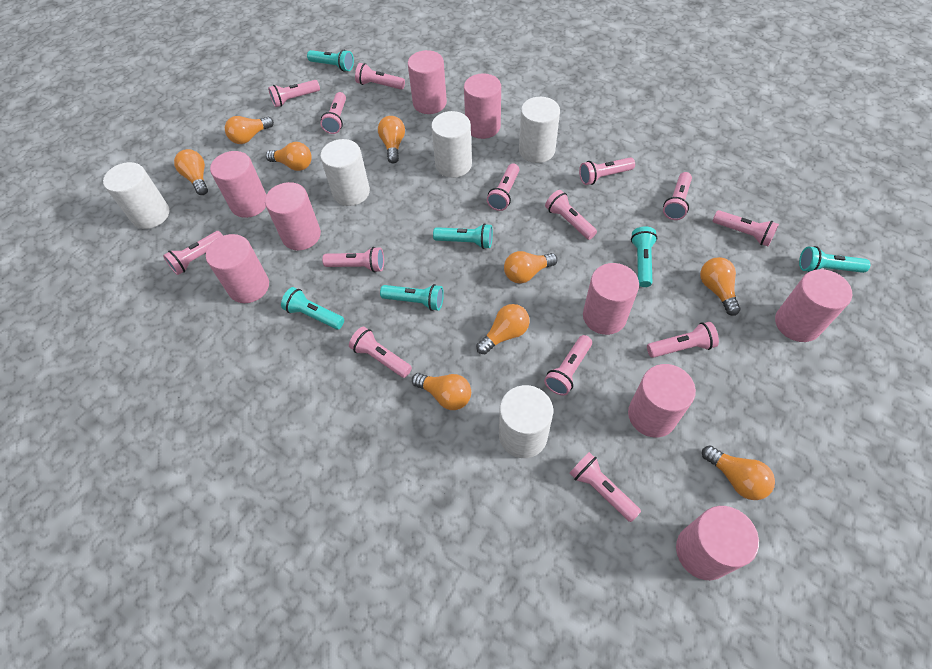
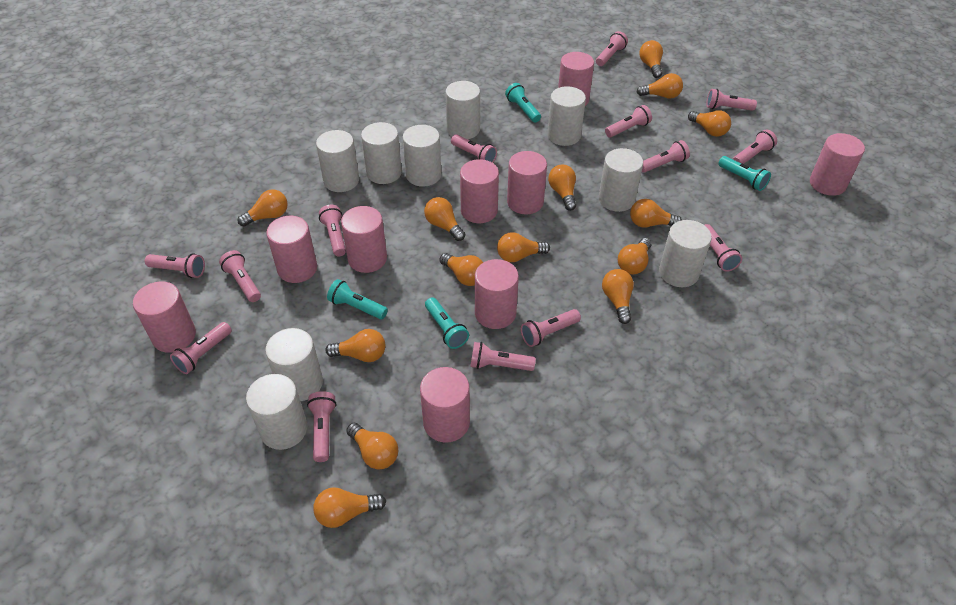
orange light bulb: 9 -> 14
turquoise flashlight: 6 -> 4
white cylinder: 5 -> 9

